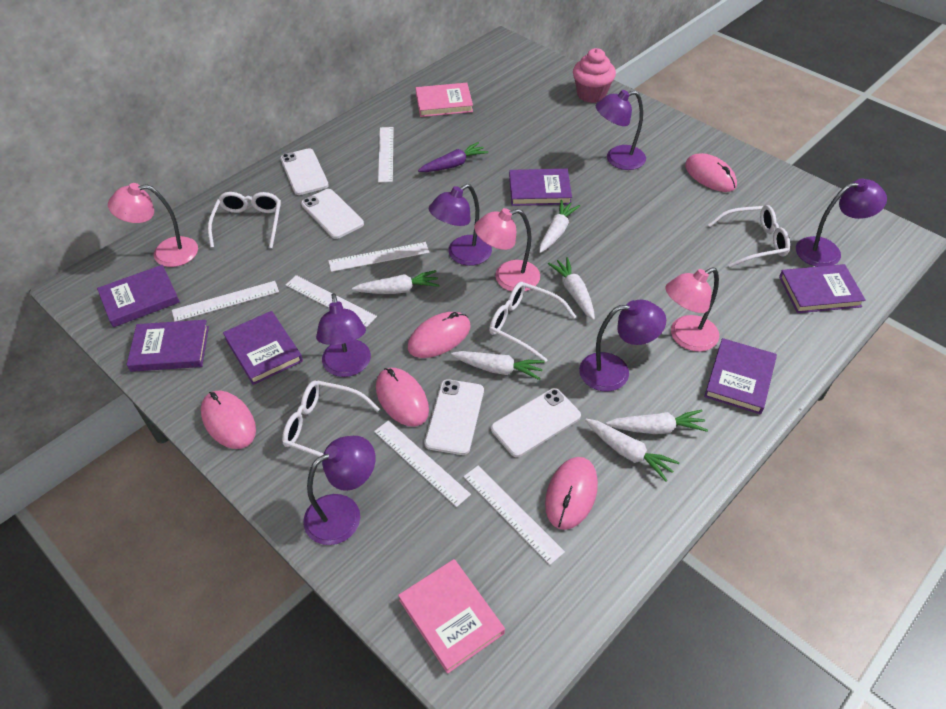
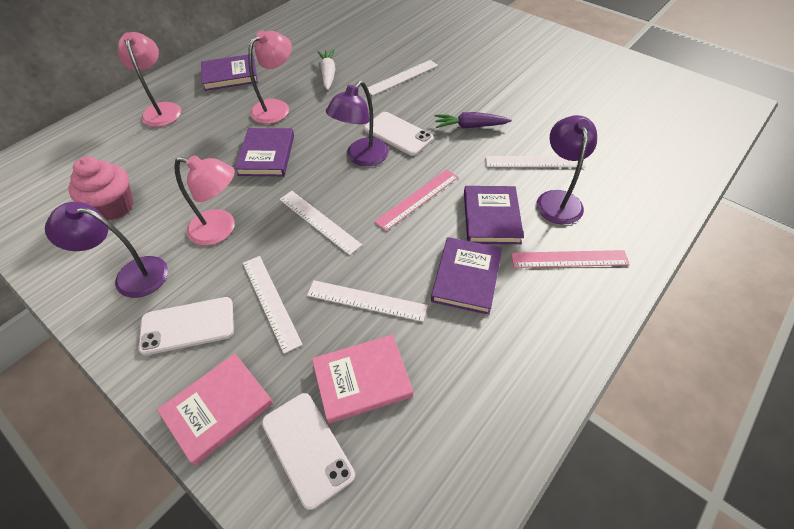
pink mouse: 5 -> 0
pink ruler: 0 -> 2
purple book: 6 -> 4
purple lamp: 6 -> 3
white carrot: 6 -> 1
white glasses: 4 -> 0
white phone: 4 -> 3
white ruler: 6 -> 5

